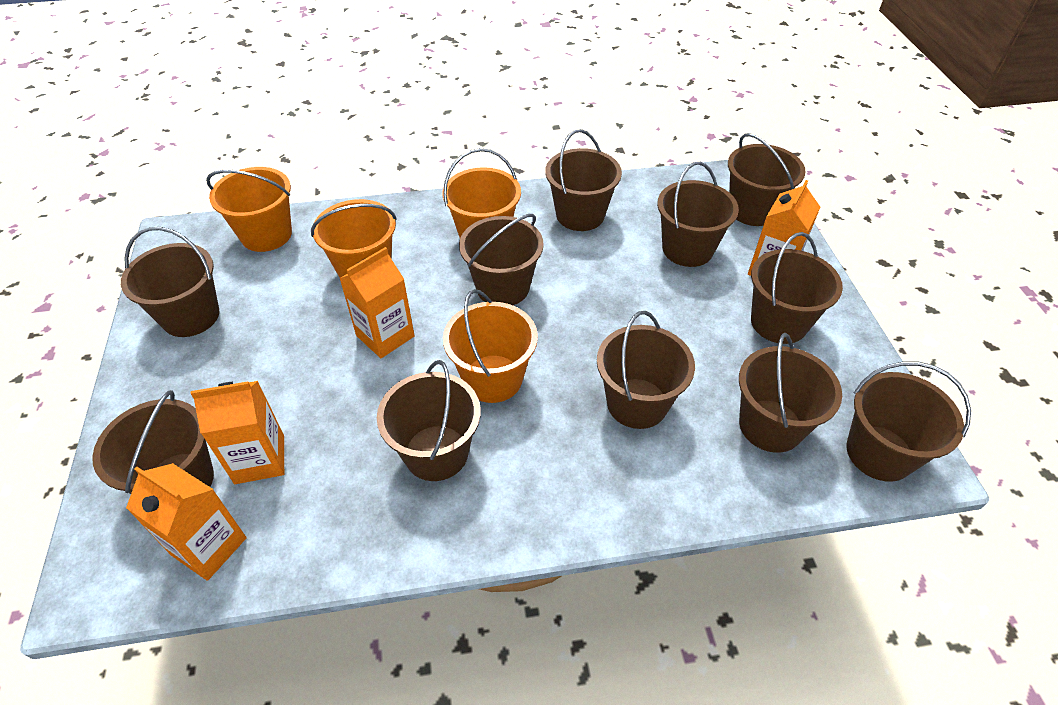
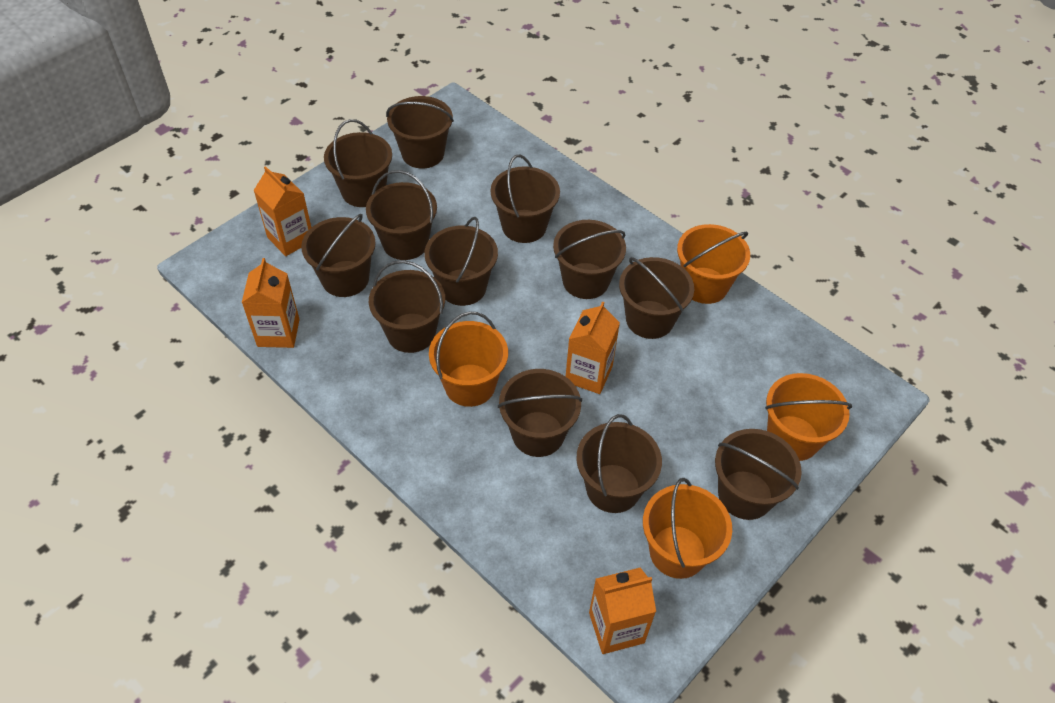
brown bucket: 11 -> 12

